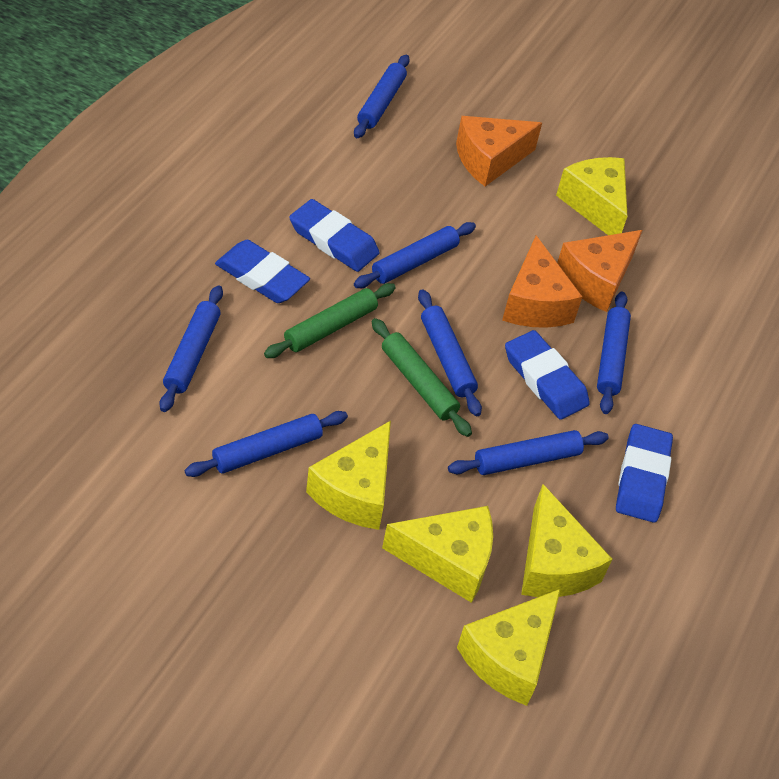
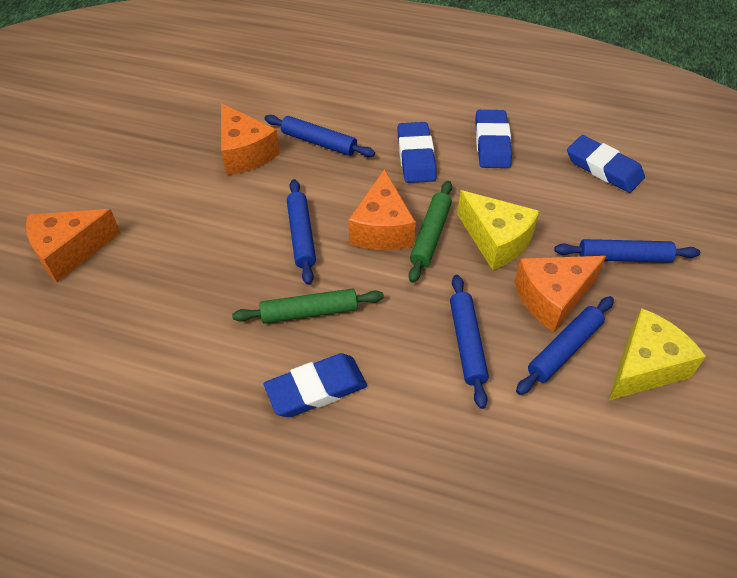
blue rolling pin: 7 -> 5
orange cheese: 3 -> 4
yellow cheese: 5 -> 2

